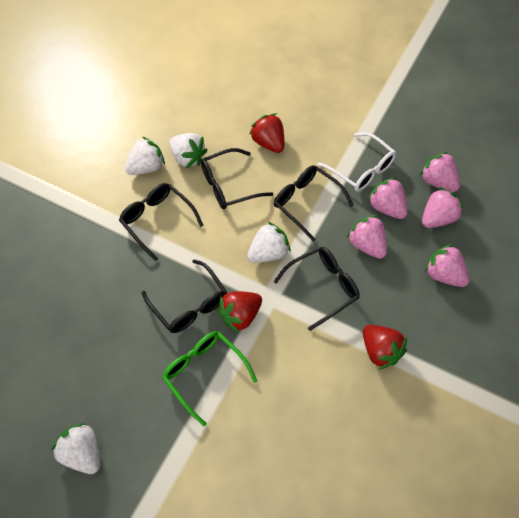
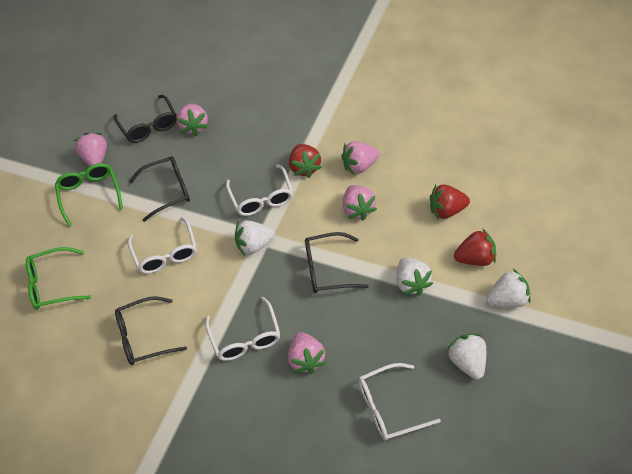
black glasses: 5 -> 4
green glasses: 1 -> 2
white glasses: 1 -> 4

